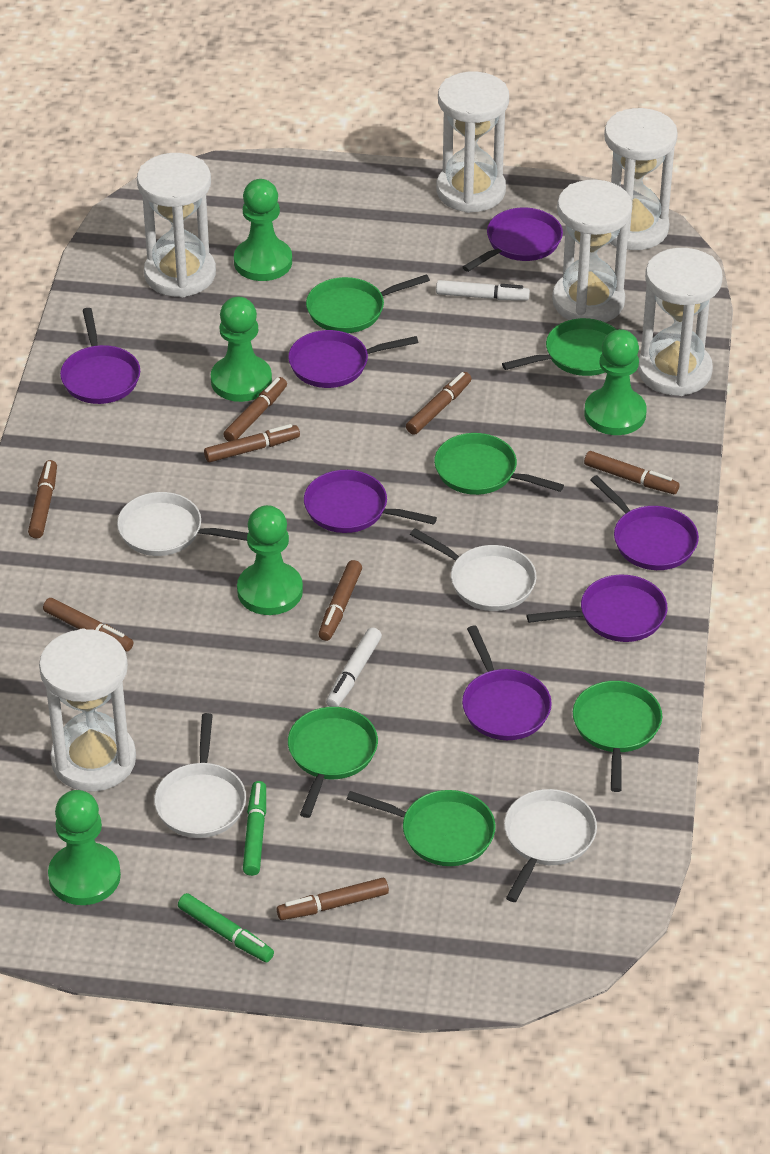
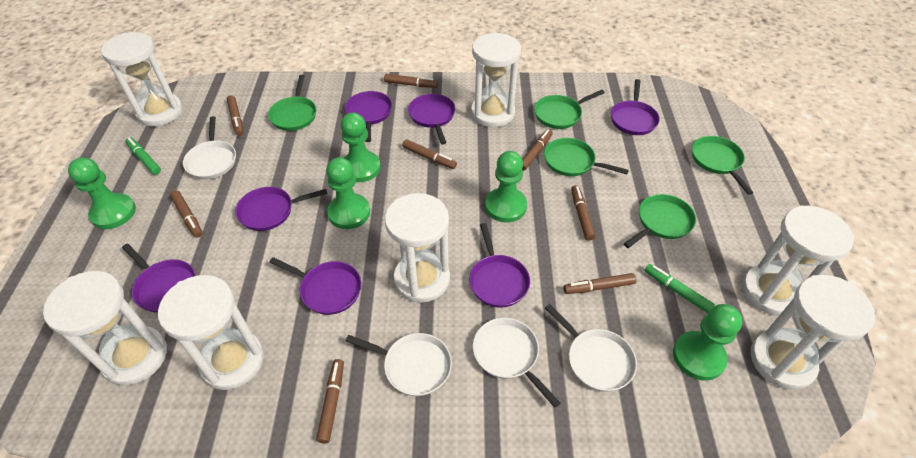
green pan: 6 -> 5
white hourglass: 6 -> 7
white marker: 2 -> 0

